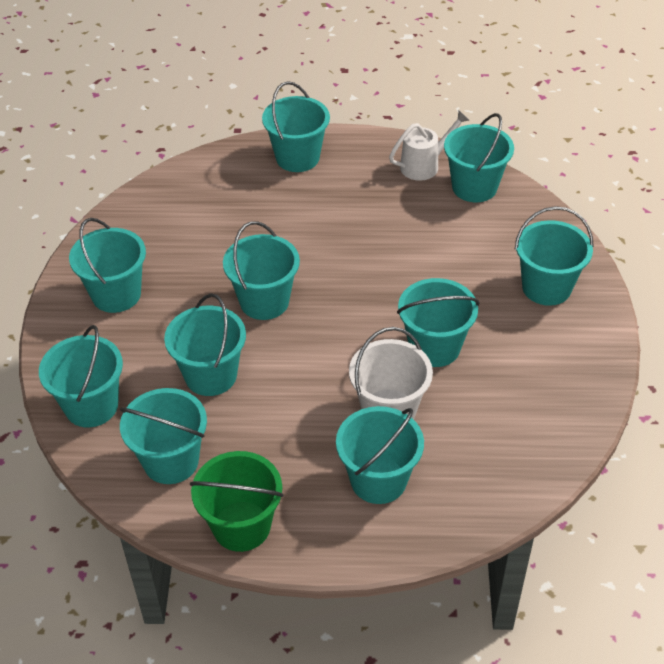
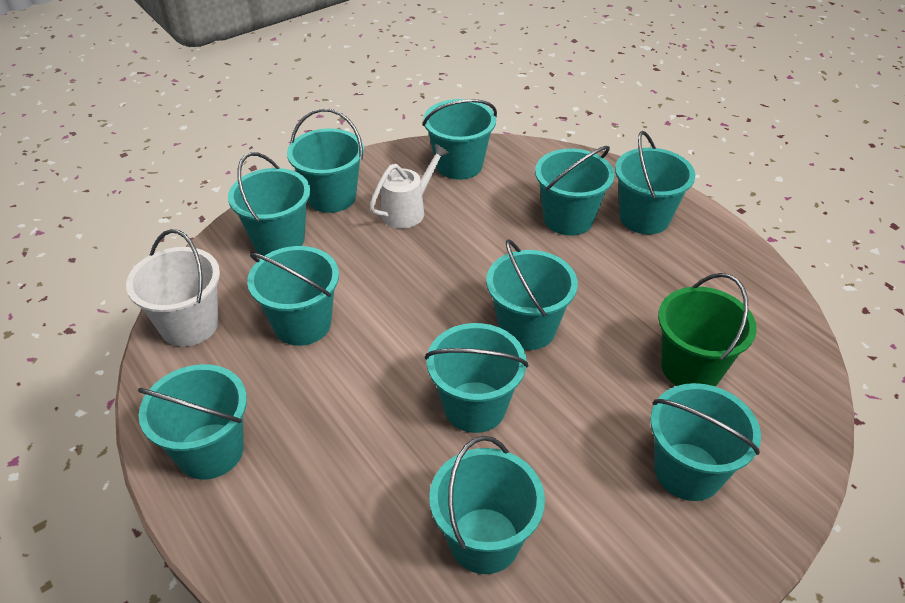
turquoise bucket: 10 -> 11

